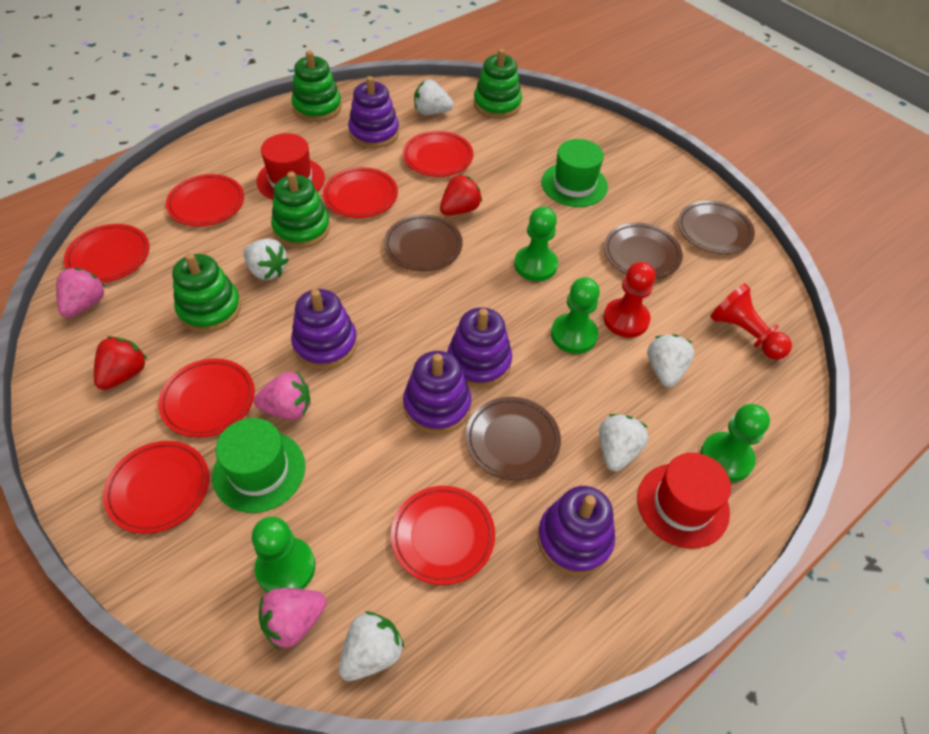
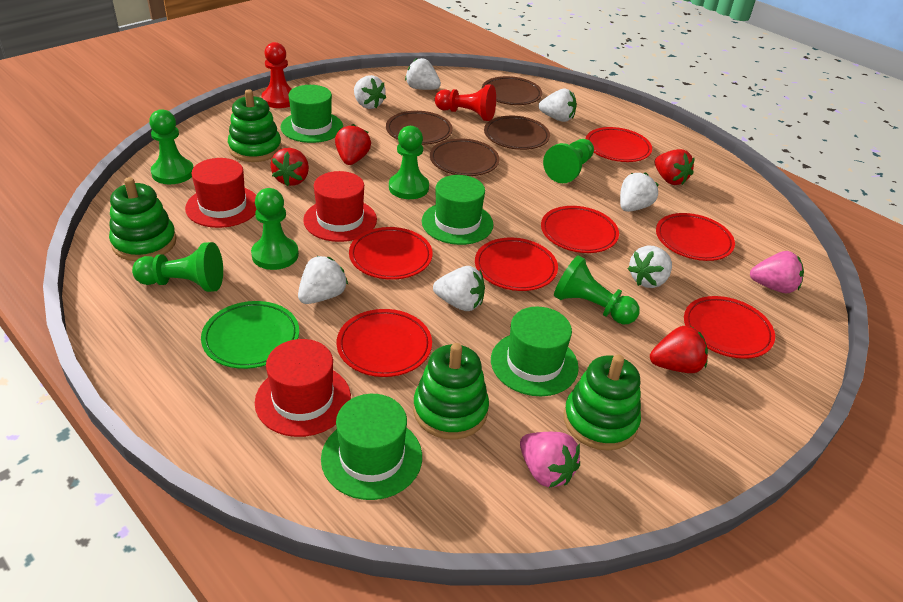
green hat: 2 -> 4
green pawn: 4 -> 6
green plate: 0 -> 1
pink strawberry: 3 -> 2
purple stacking toy: 5 -> 0
red hat: 2 -> 3
red strawberry: 2 -> 4
white strawberry: 5 -> 7

